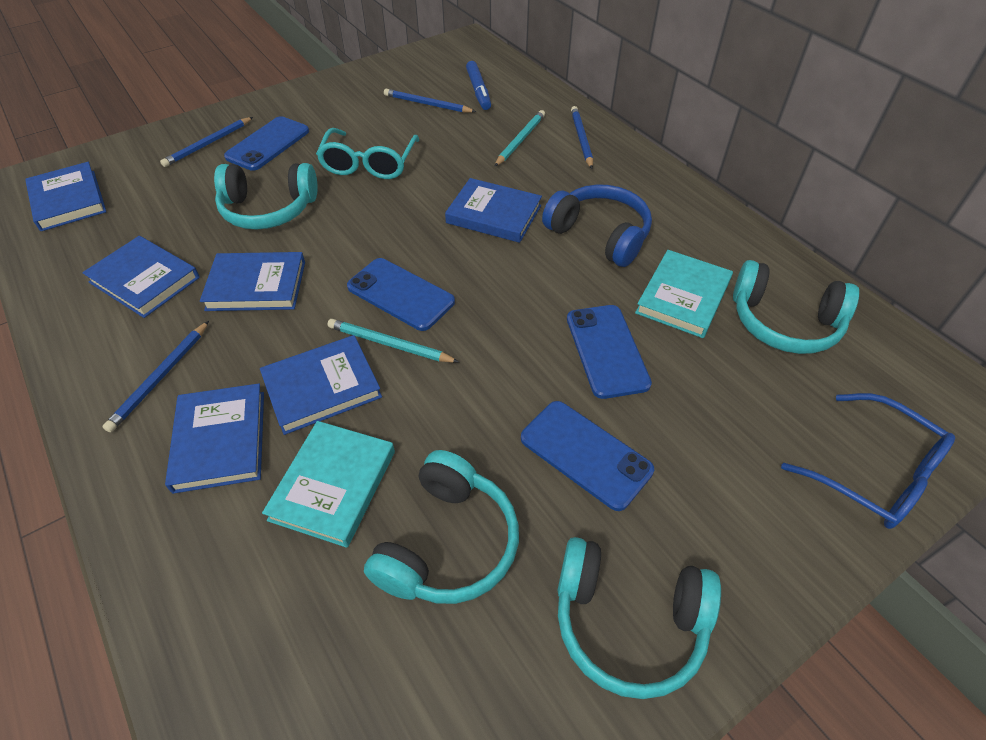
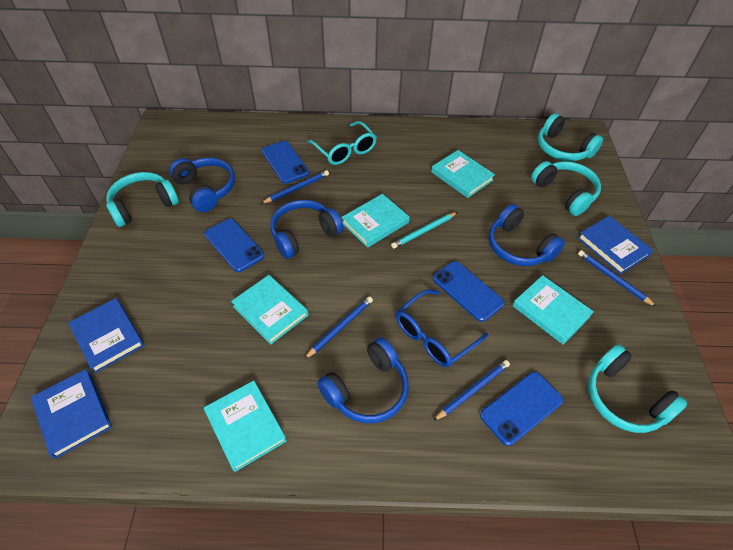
blue book: 6 -> 3
blue headphones: 1 -> 4
blue marker: 1 -> 0
turquoise book: 2 -> 5
turquoise pencil: 2 -> 1

